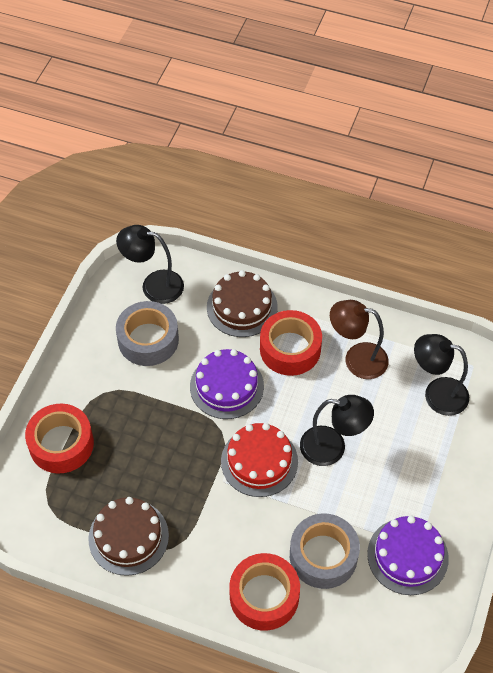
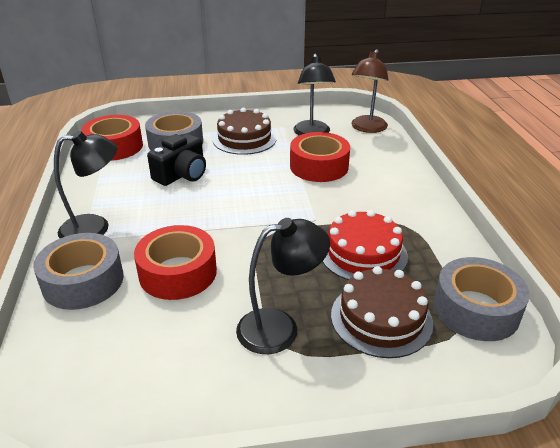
black camera: 0 -> 1
grey tape: 2 -> 3
purple cake: 2 -> 0

